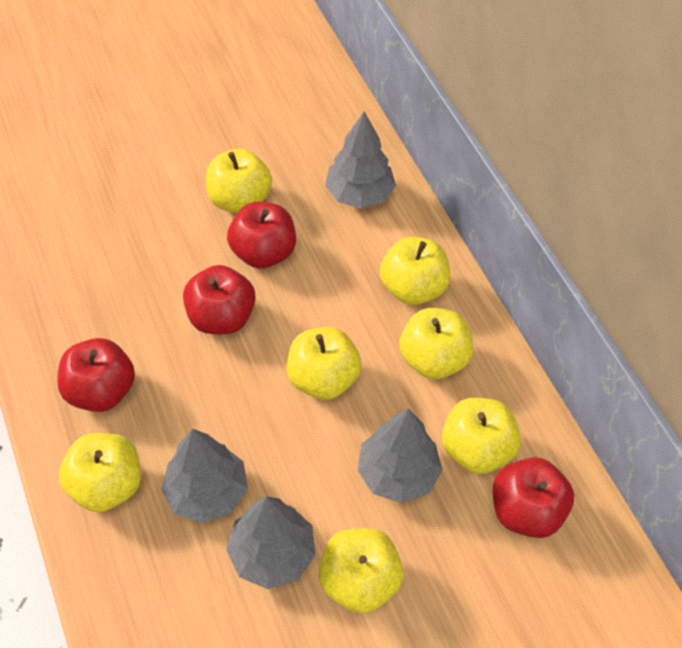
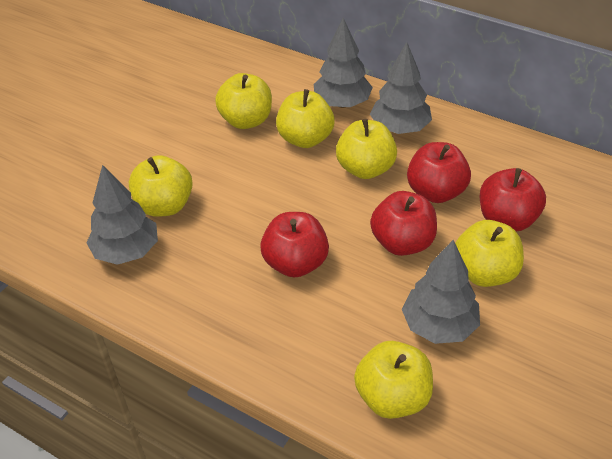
yellow apple: 7 -> 6

